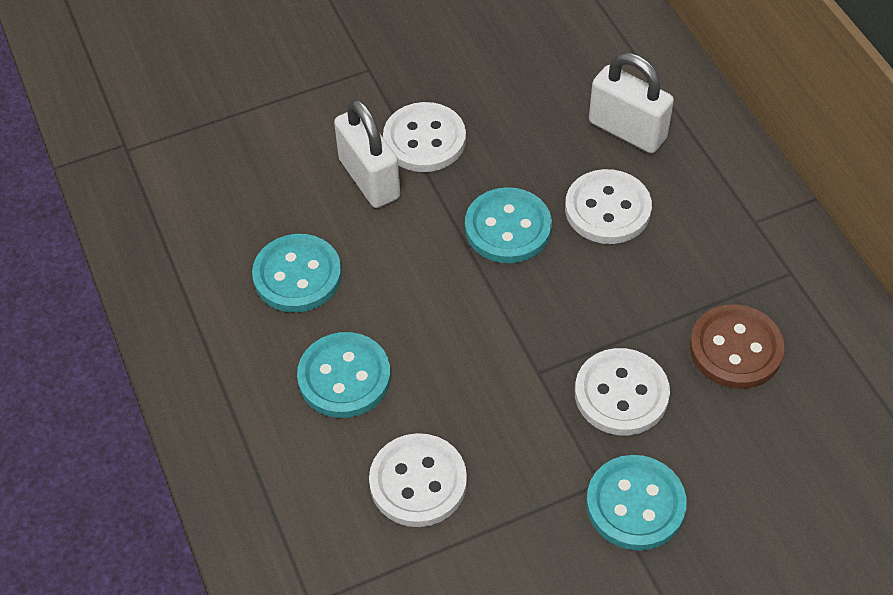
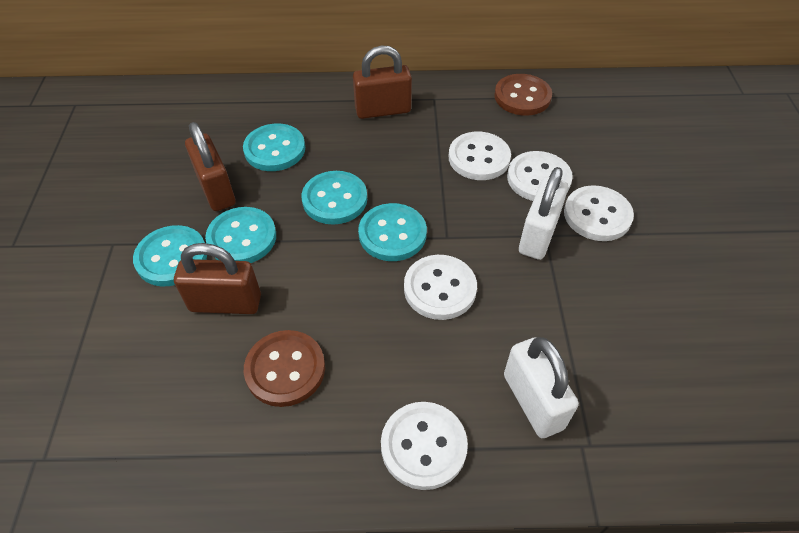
brown button: 1 -> 2
brown padlock: 0 -> 3
turquoise button: 4 -> 5
white button: 4 -> 5

